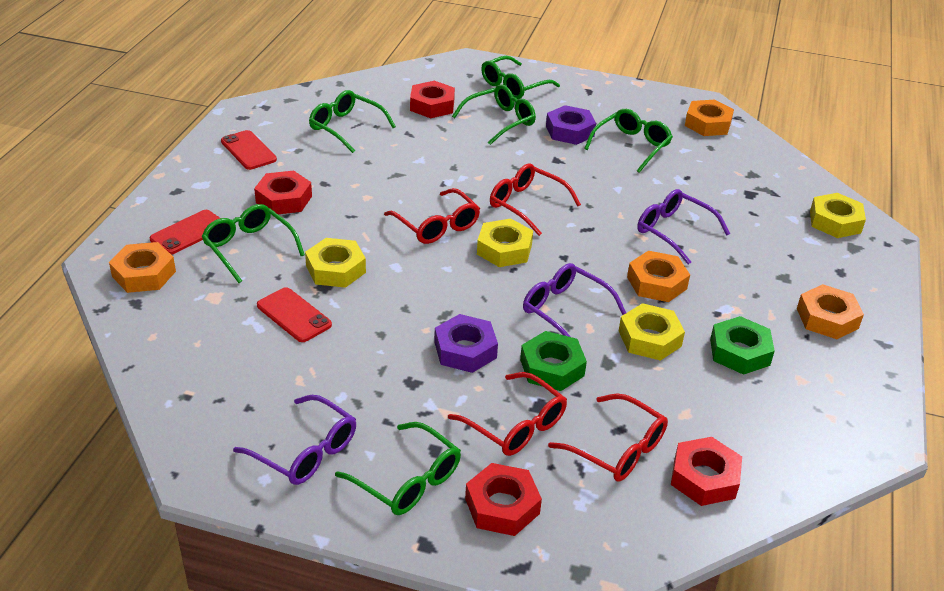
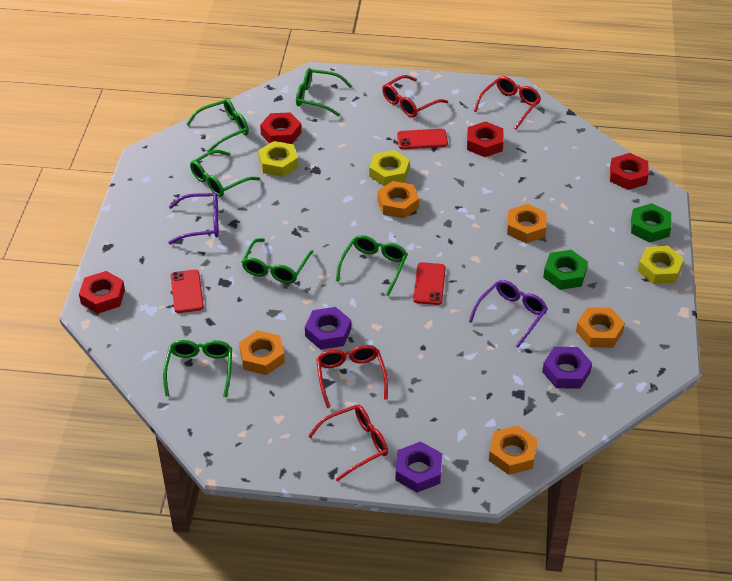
orange nut: 4 -> 5
purple glasses: 3 -> 2
purple nut: 2 -> 3
yellow nut: 4 -> 3

